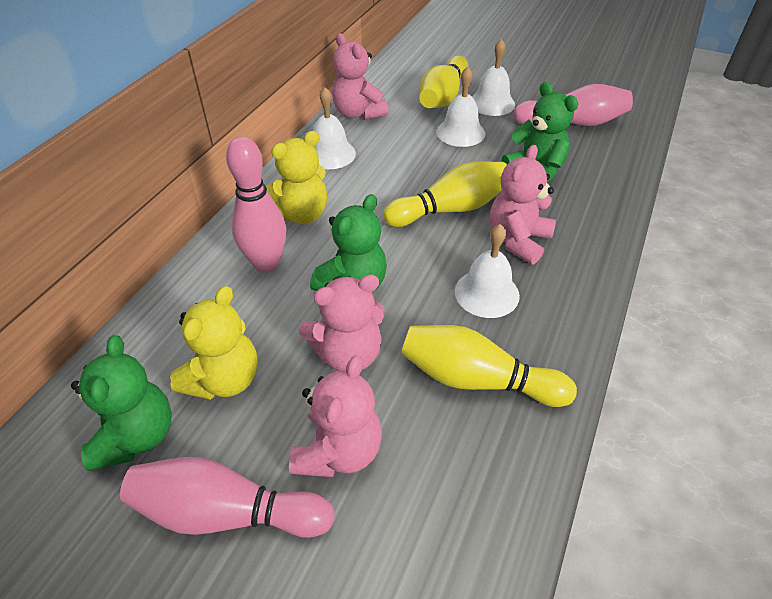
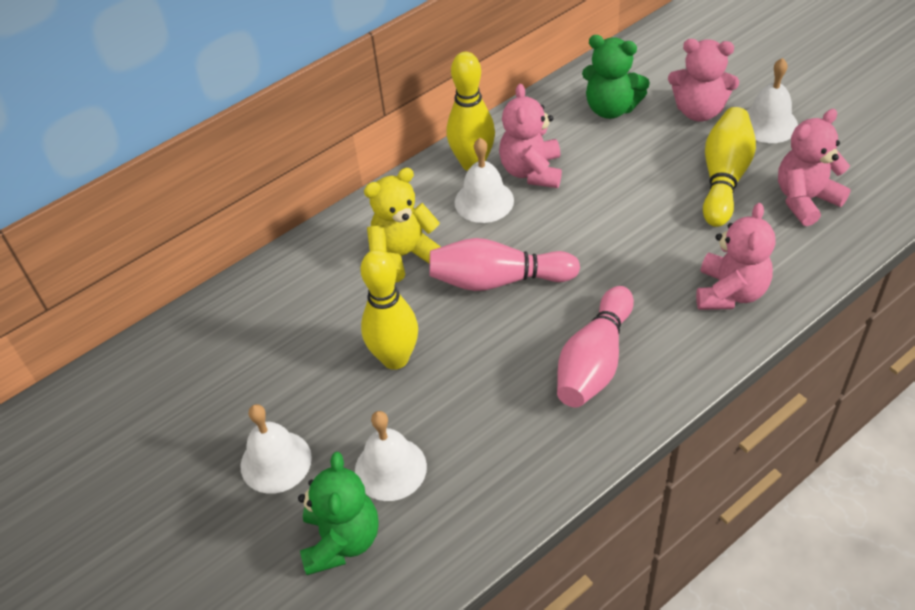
green teddy bear: 3 -> 2
pink bowling pin: 3 -> 2
yellow teddy bear: 2 -> 1

